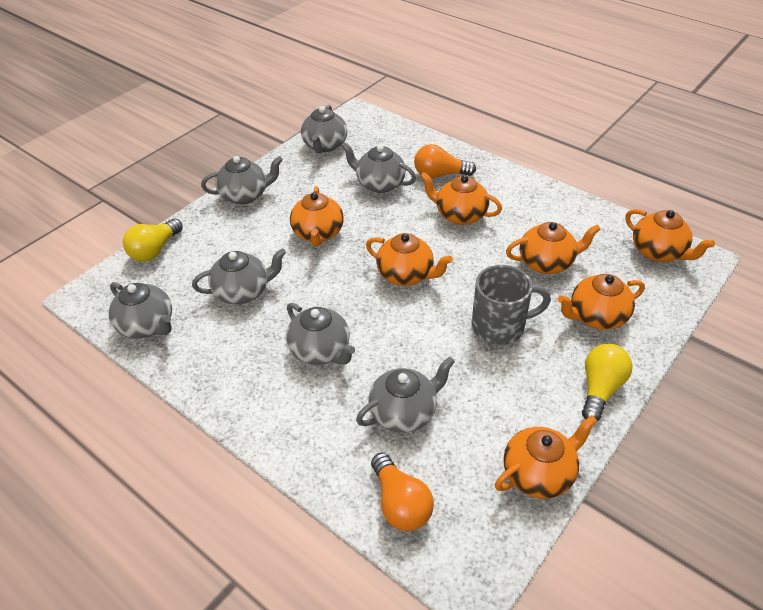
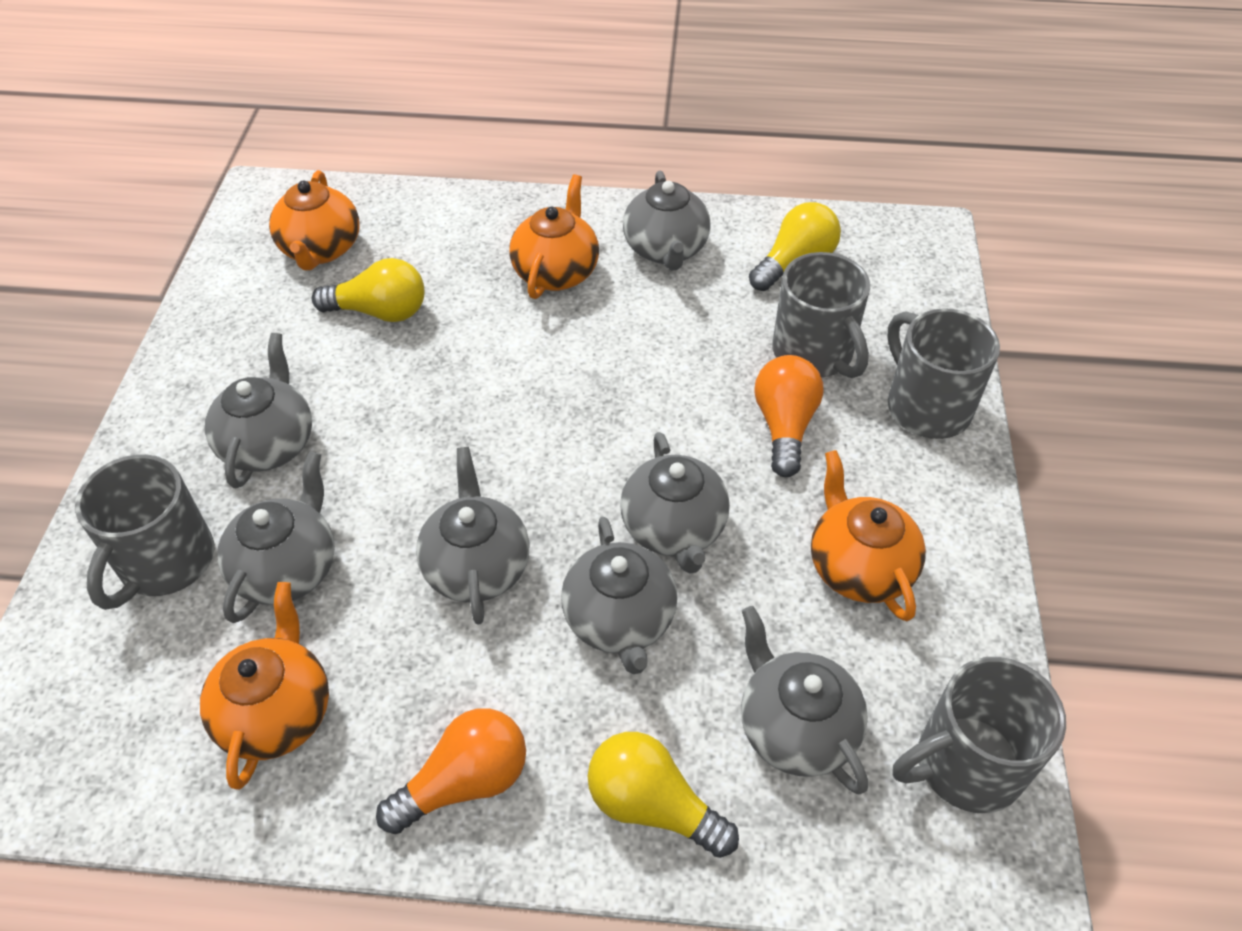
grey mug: 1 -> 4
orange teapot: 7 -> 4
yellow light bulb: 2 -> 3

